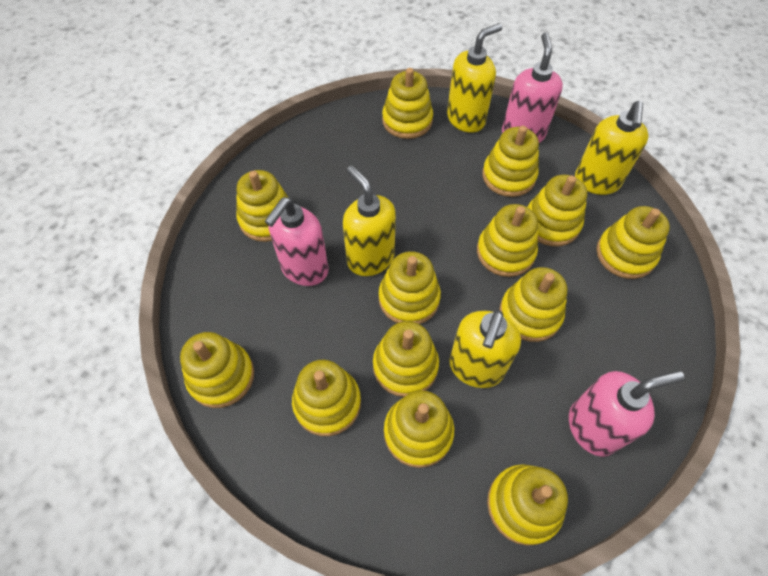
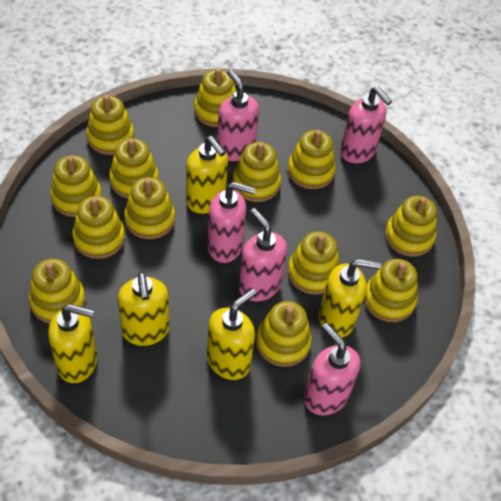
pink soap dispenser: 3 -> 5
yellow soap dispenser: 4 -> 5

